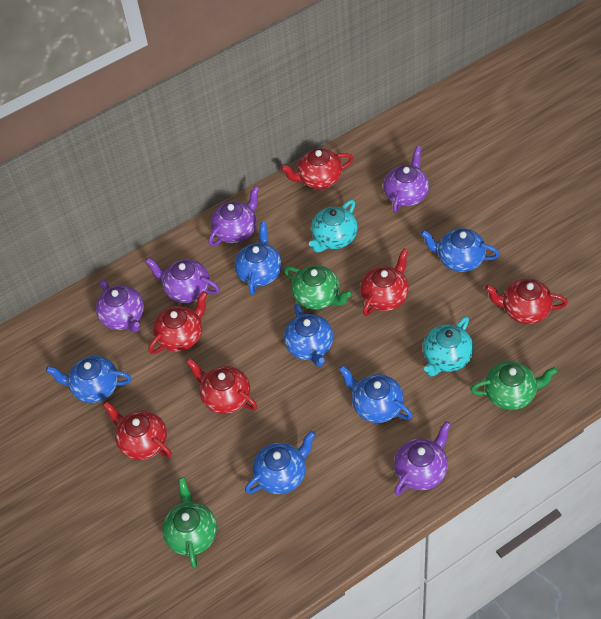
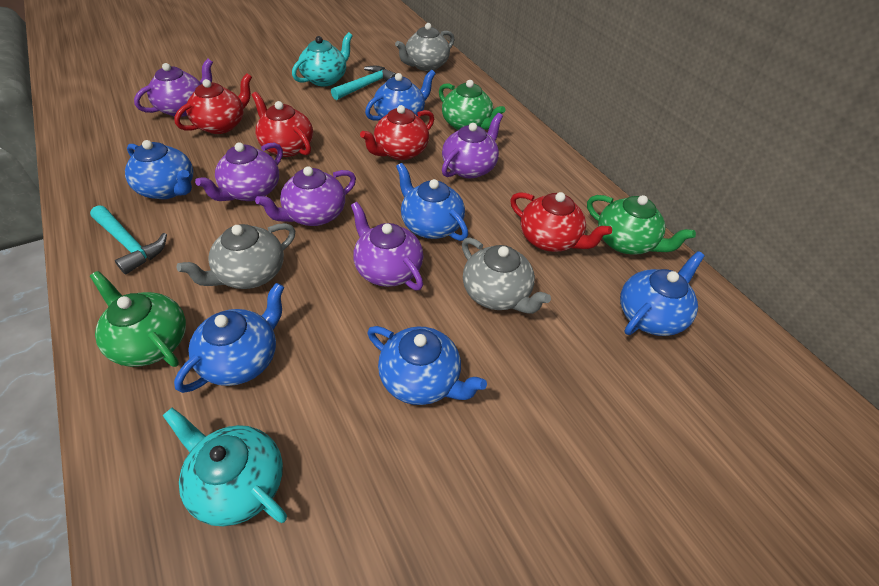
grey teapot: 0 -> 3
red teapot: 6 -> 4
turquoise hammer: 0 -> 2

